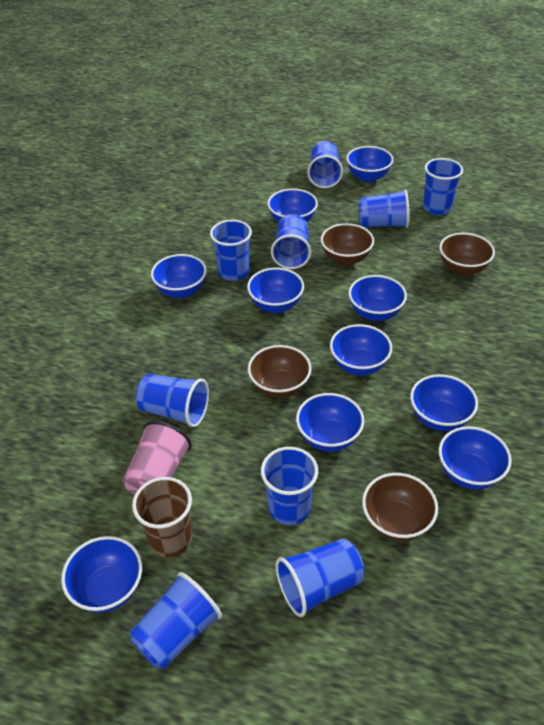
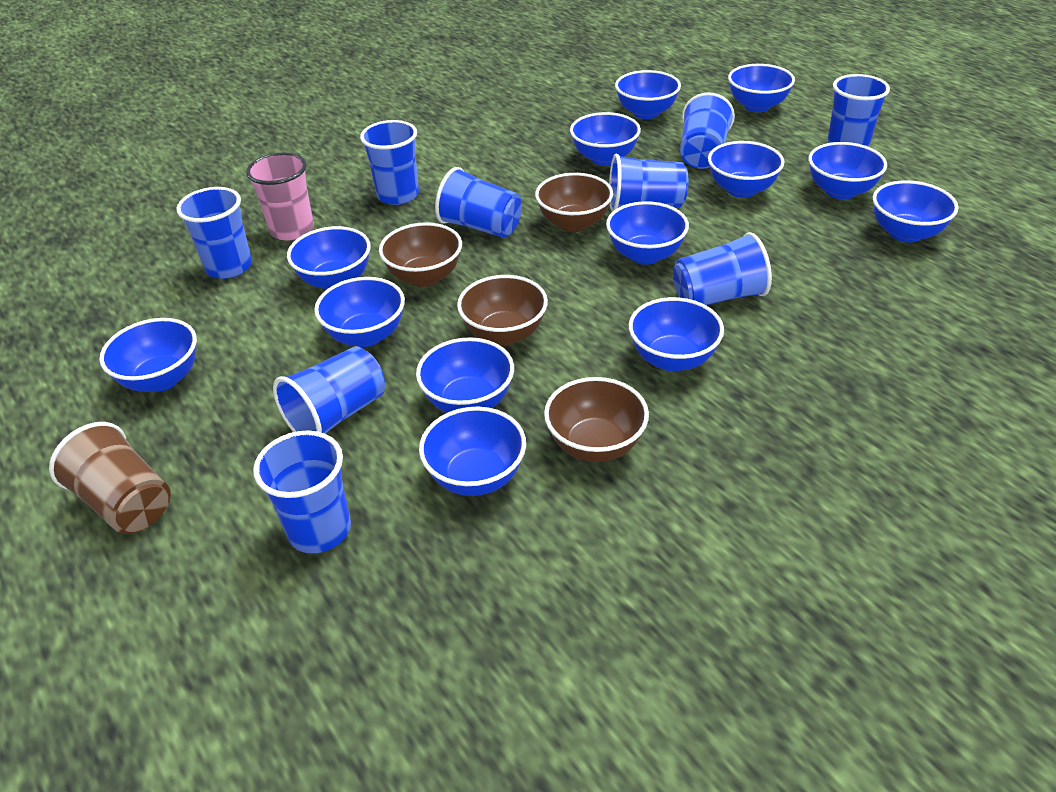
blue bowl: 10 -> 13

